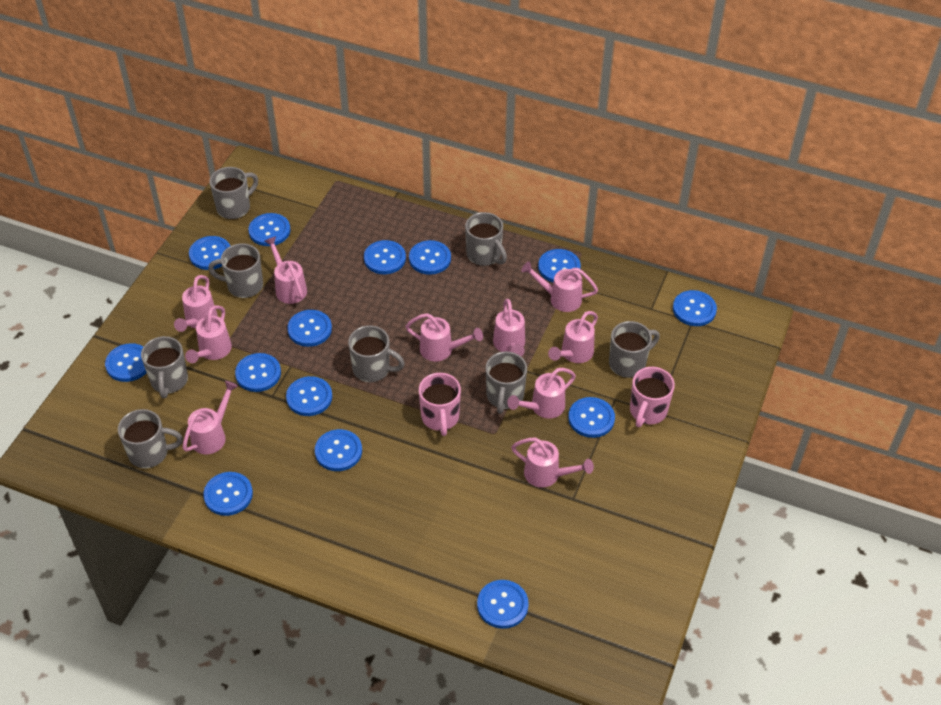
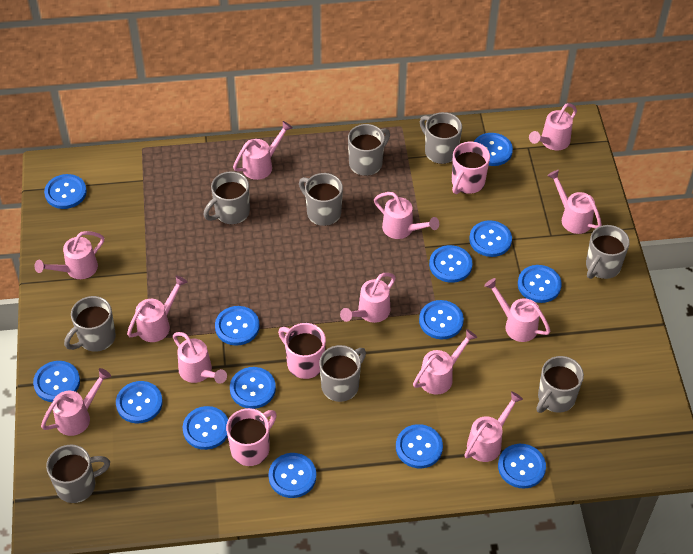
grey mug: 8 -> 9
pink mug: 2 -> 3
pink watering can: 10 -> 12

